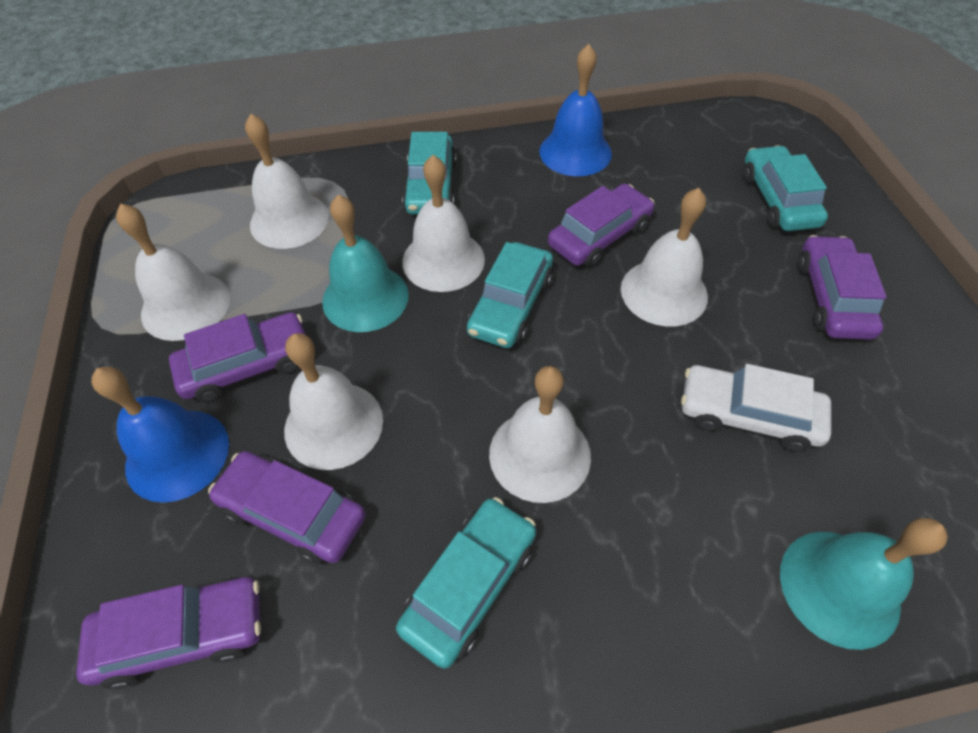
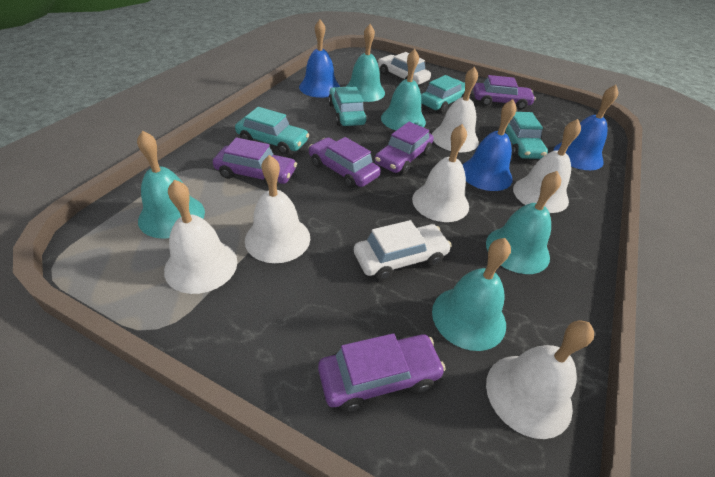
blue bell: 2 -> 3
turquoise bell: 2 -> 5
white car: 1 -> 2

